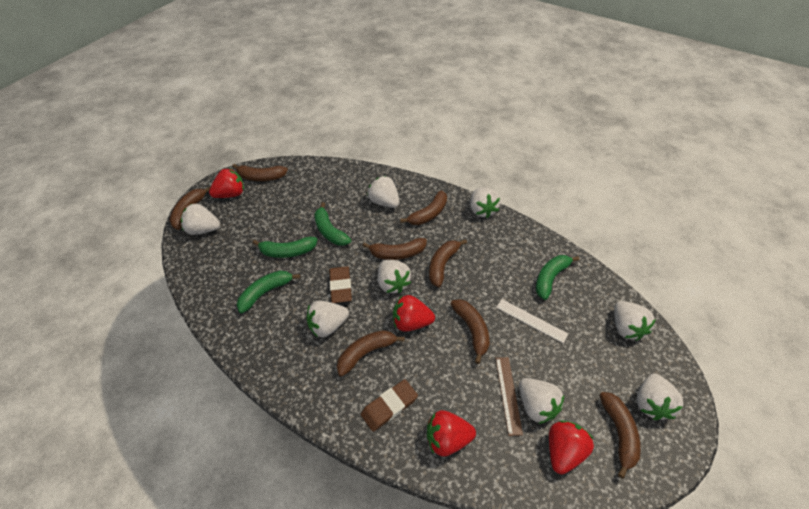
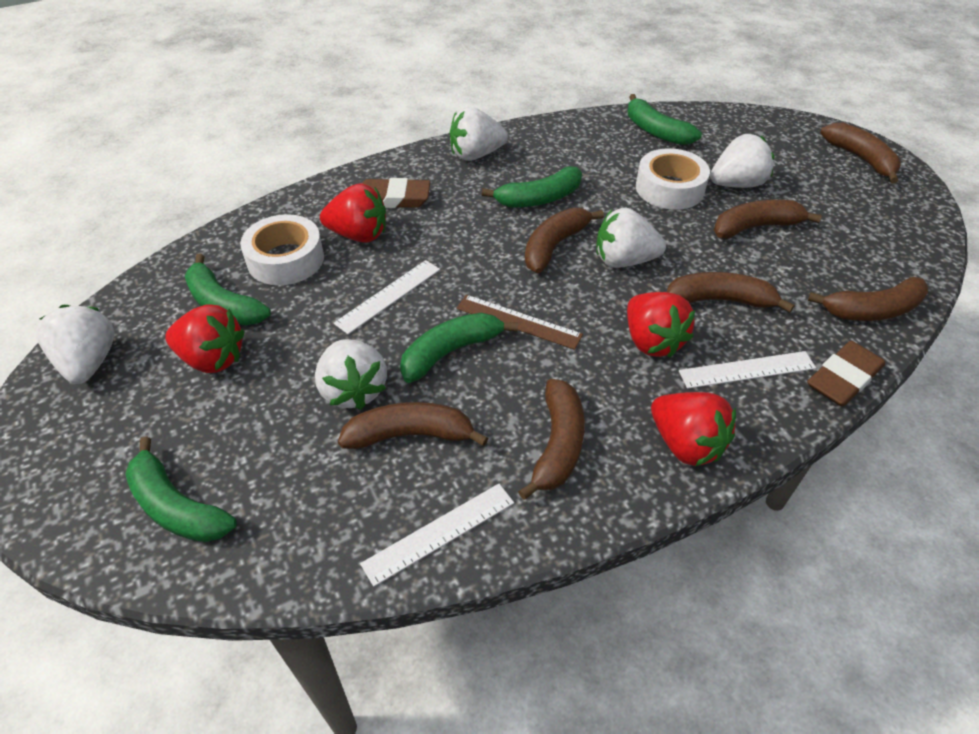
brown banana: 8 -> 7
green banana: 4 -> 5
white ruler: 1 -> 3
white strawberry: 8 -> 5
white tape: 0 -> 2

